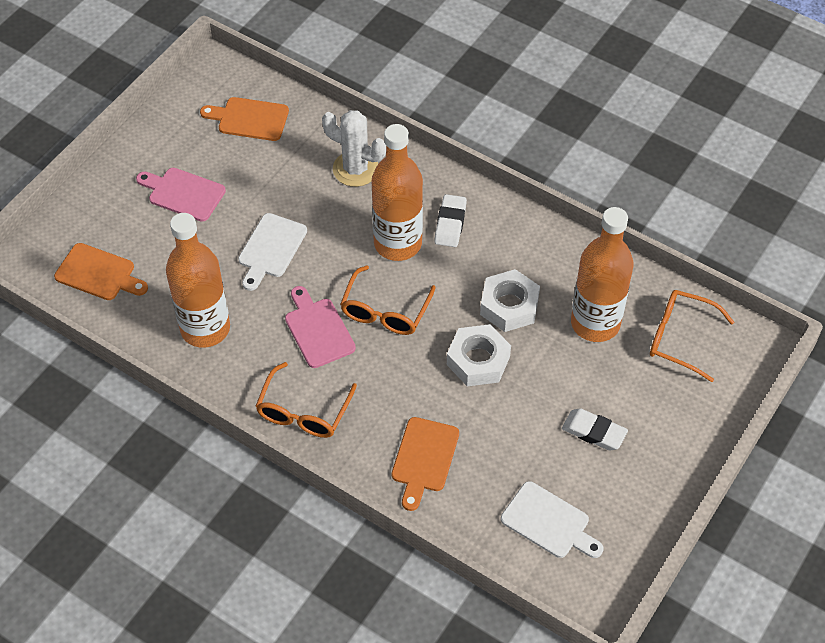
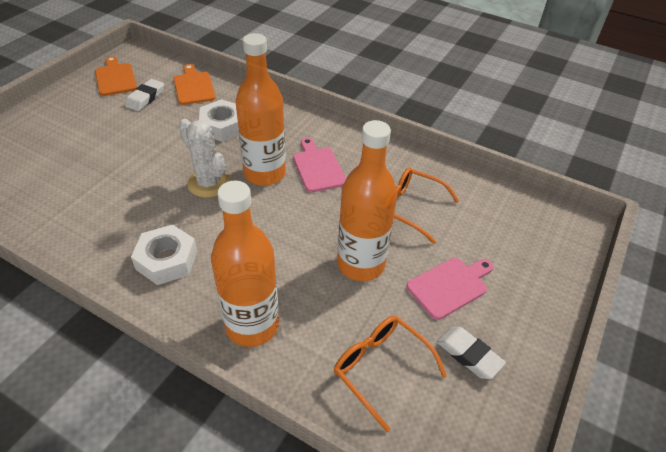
orange cutting board: 3 -> 2
orange glasses: 3 -> 2
white cutting board: 2 -> 0

